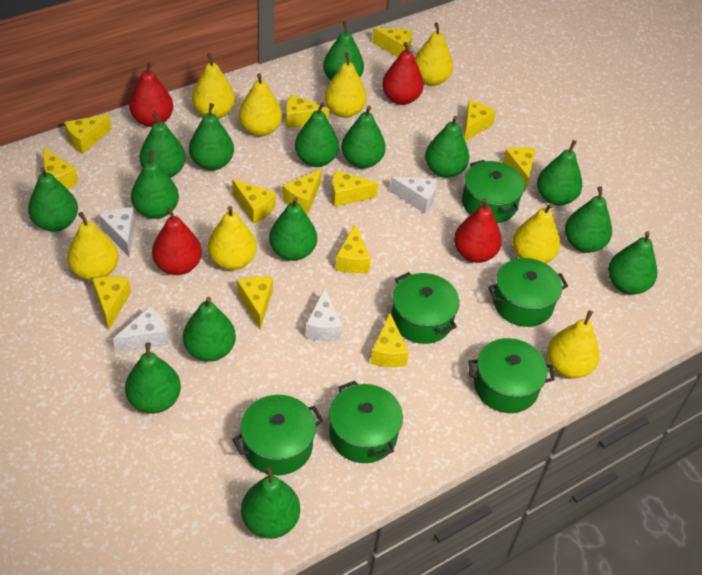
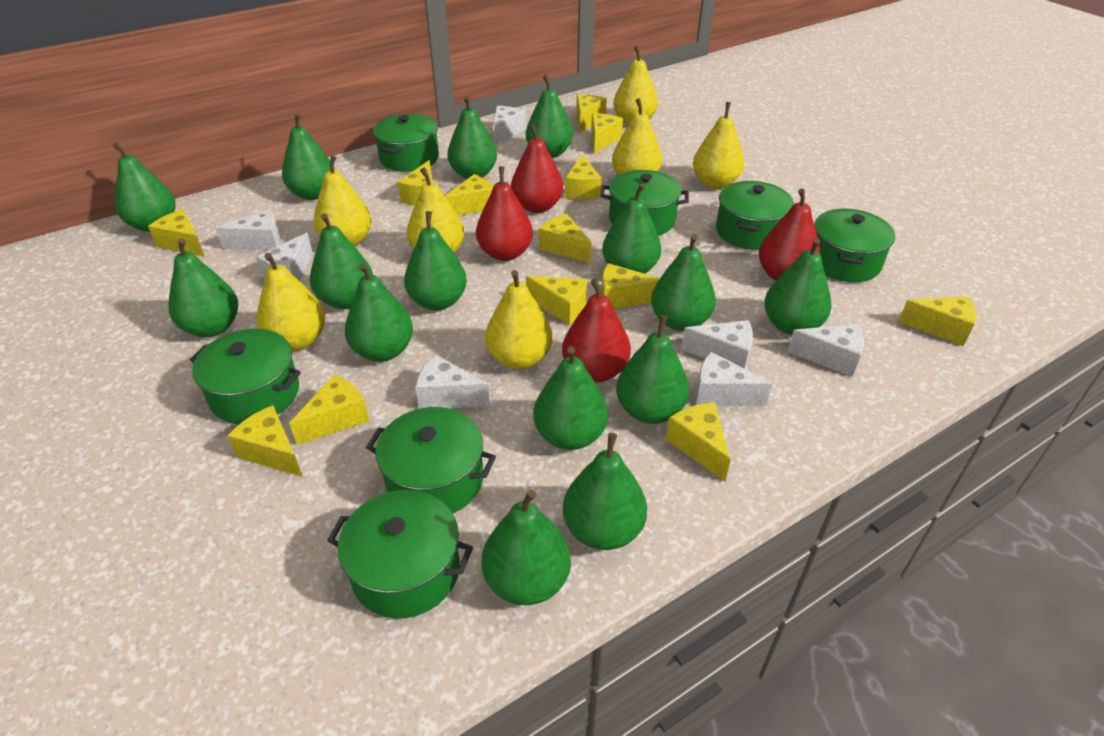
green pot: 6 -> 7
white cheese: 4 -> 7
yellow pear: 8 -> 7

